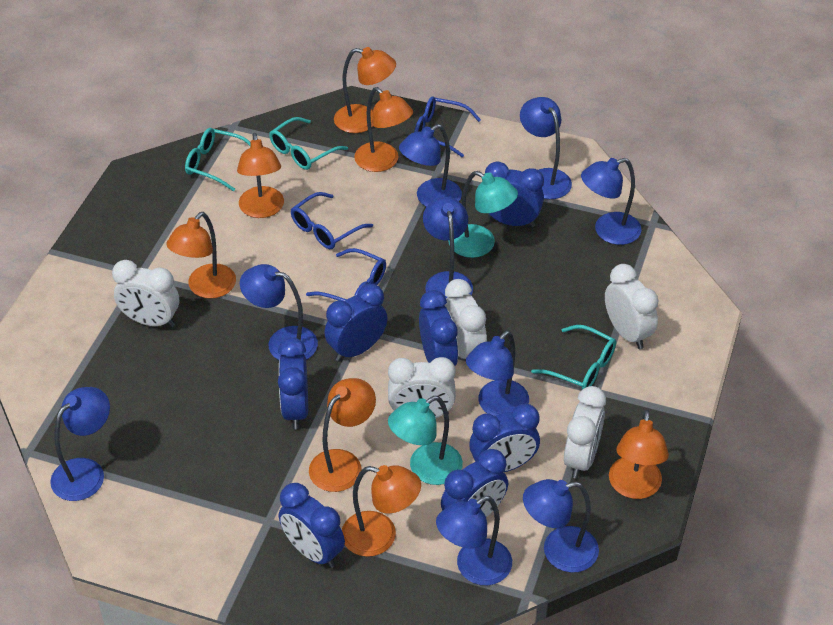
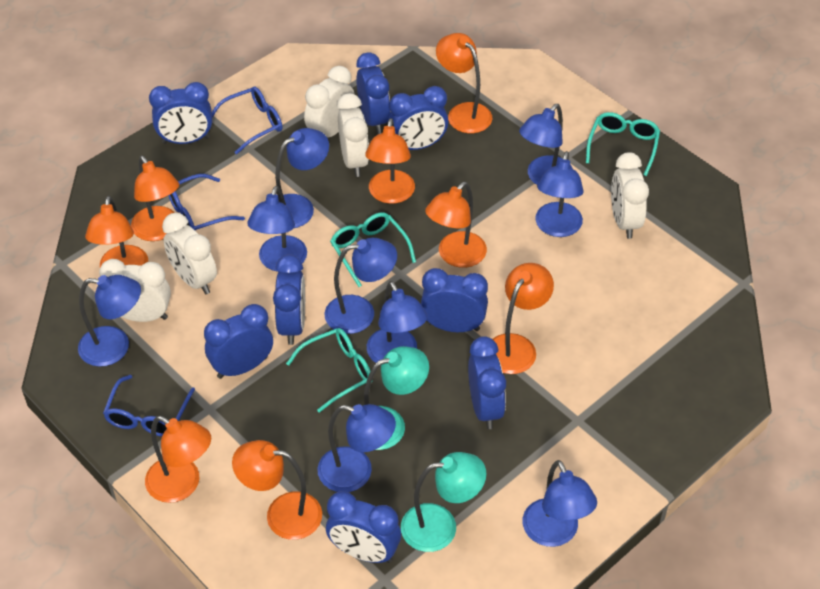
blue clock: 7 -> 8
orange lamp: 7 -> 8

